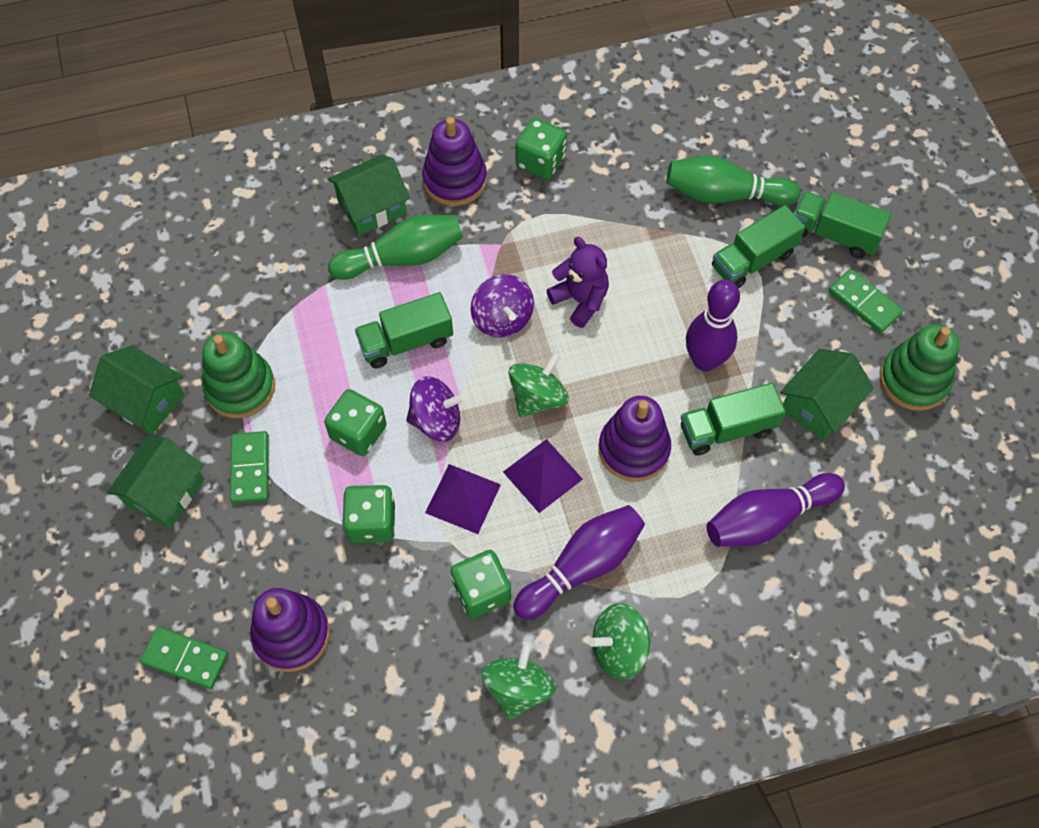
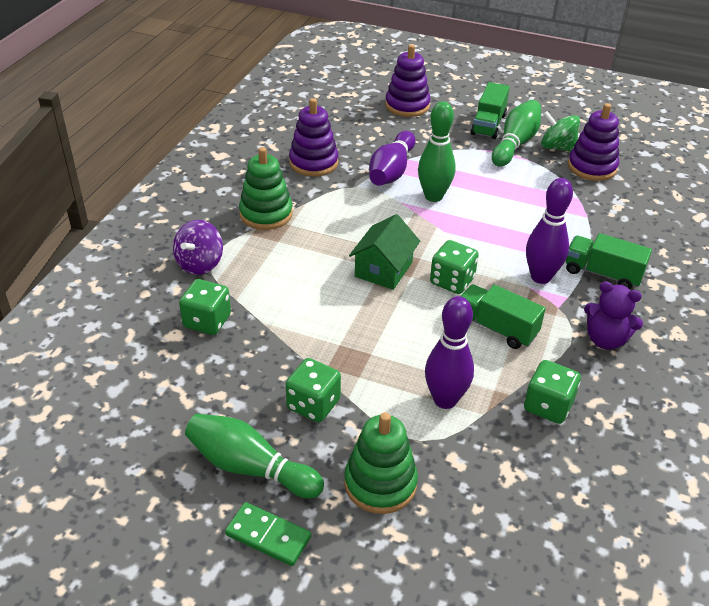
green bowling pin: 2 -> 3
green domino: 3 -> 1
green house: 4 -> 1
green spinning top: 3 -> 1
green truck: 4 -> 3
purple pyramid: 2 -> 0
purple spinning top: 2 -> 1

